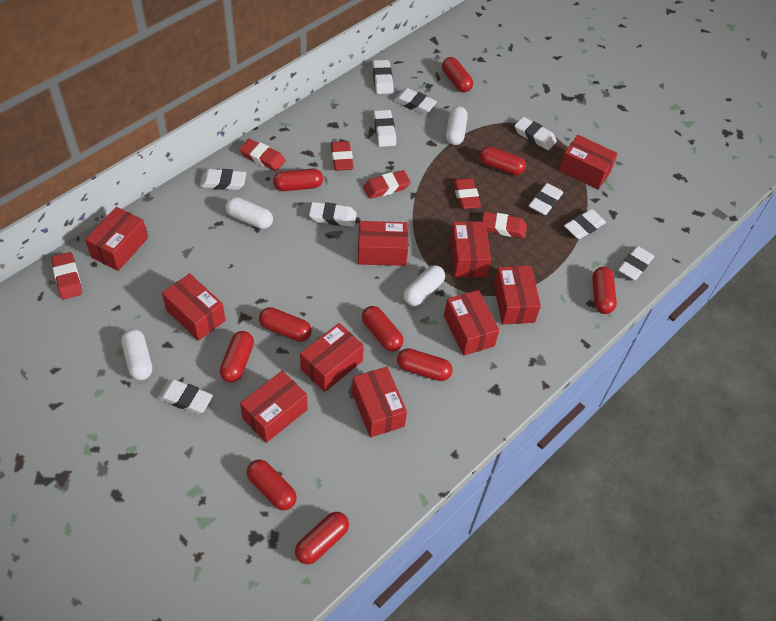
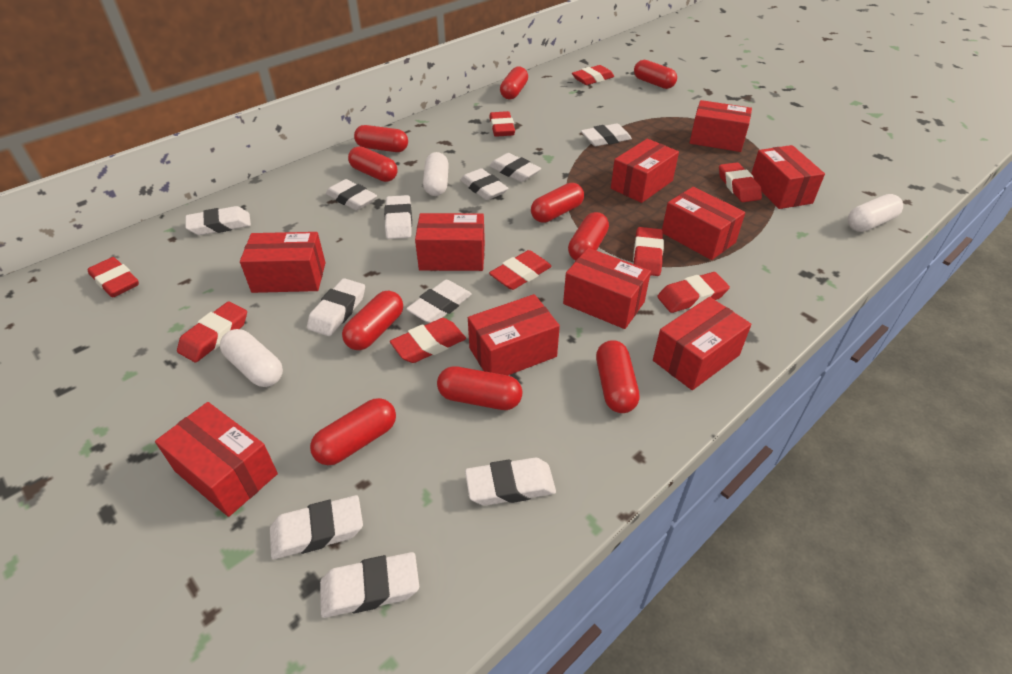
red eraser: 6 -> 9
white capsule: 4 -> 3
white eraser: 10 -> 11

